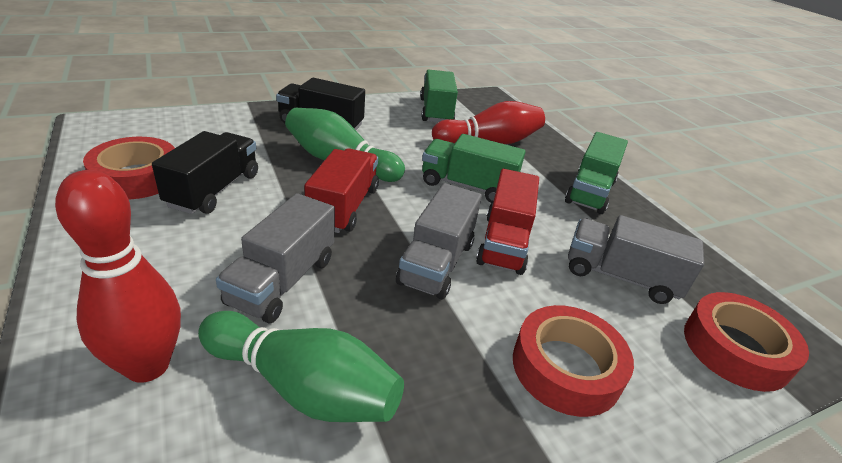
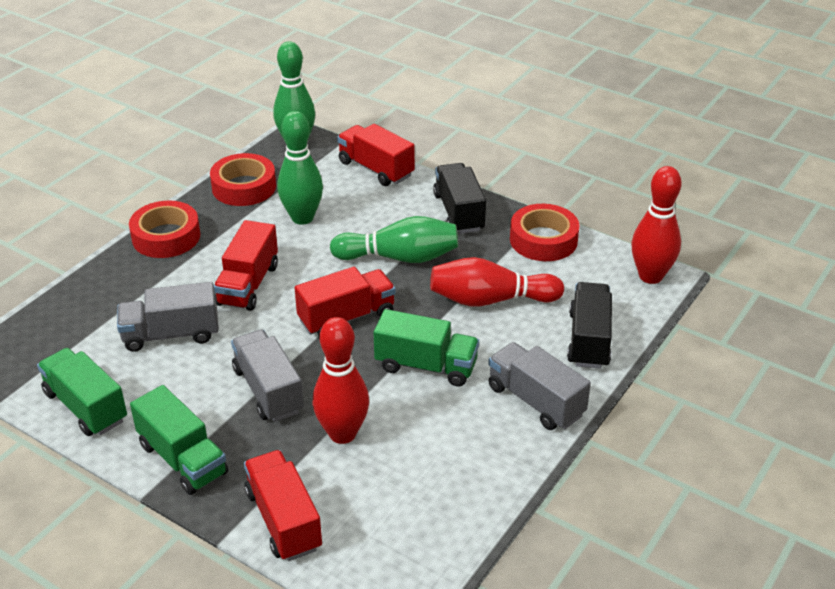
green bowling pin: 2 -> 3
red bowling pin: 2 -> 3
red truck: 2 -> 4

